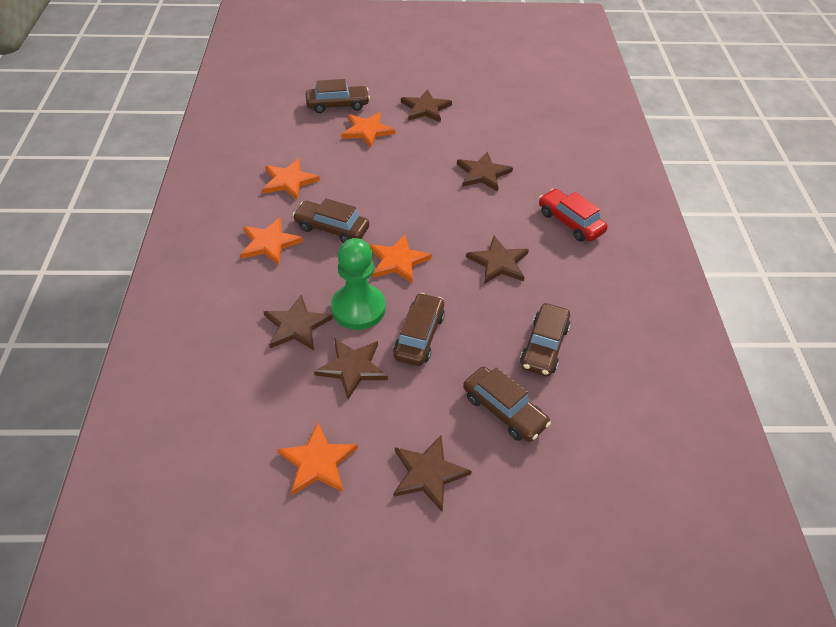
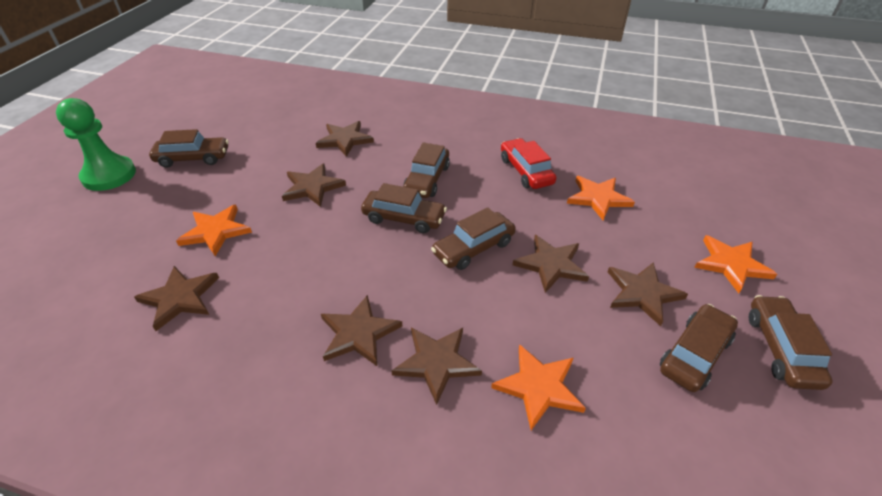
brown car: 5 -> 6
brown star: 6 -> 7
orange star: 5 -> 4

